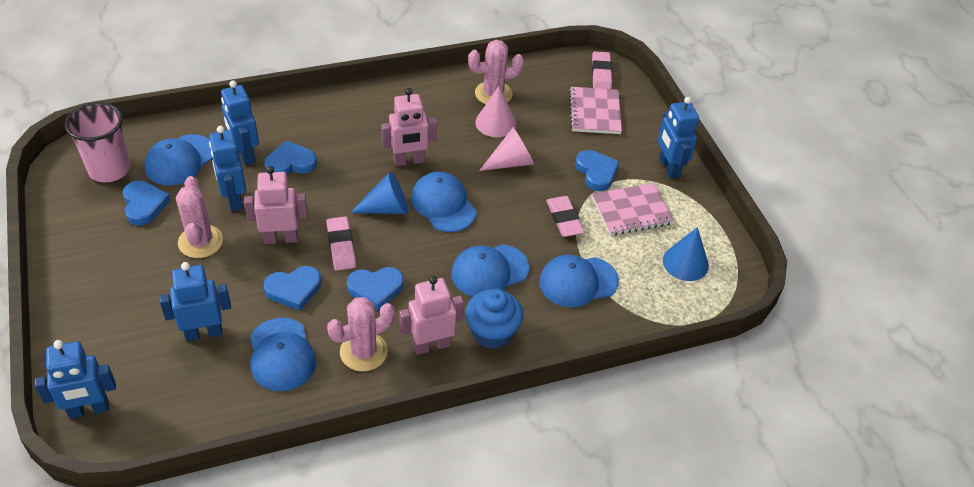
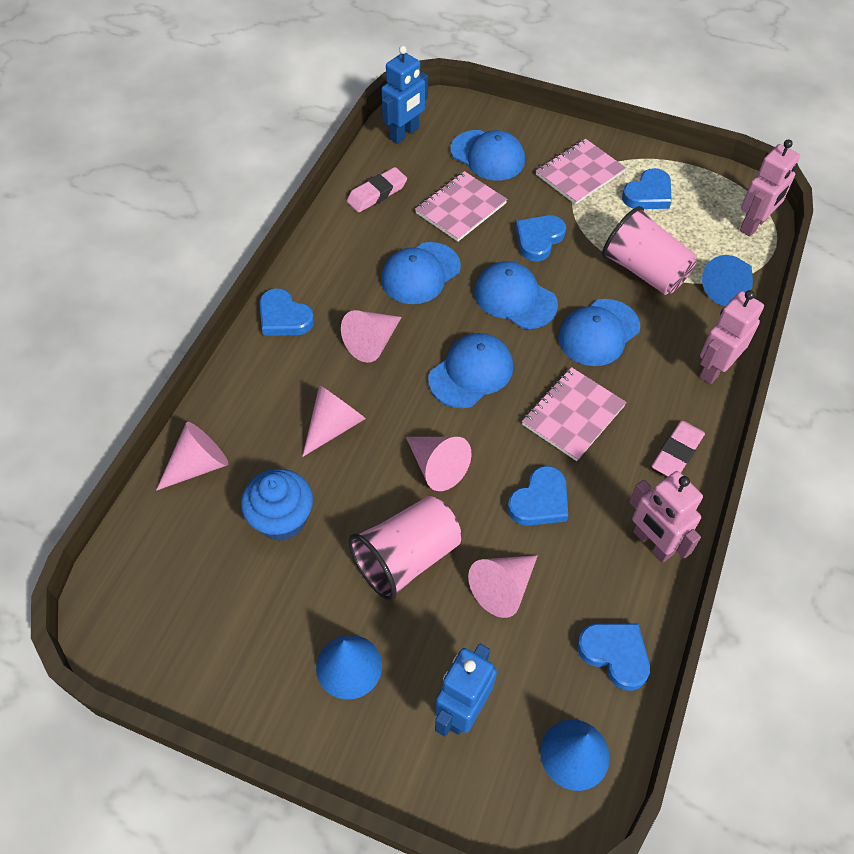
blue cone: 2 -> 3
blue robot: 5 -> 2
pink cactus: 3 -> 0
pink cone: 2 -> 5
pink cup: 1 -> 2
pink eraser: 3 -> 2
pink notebook: 2 -> 3

